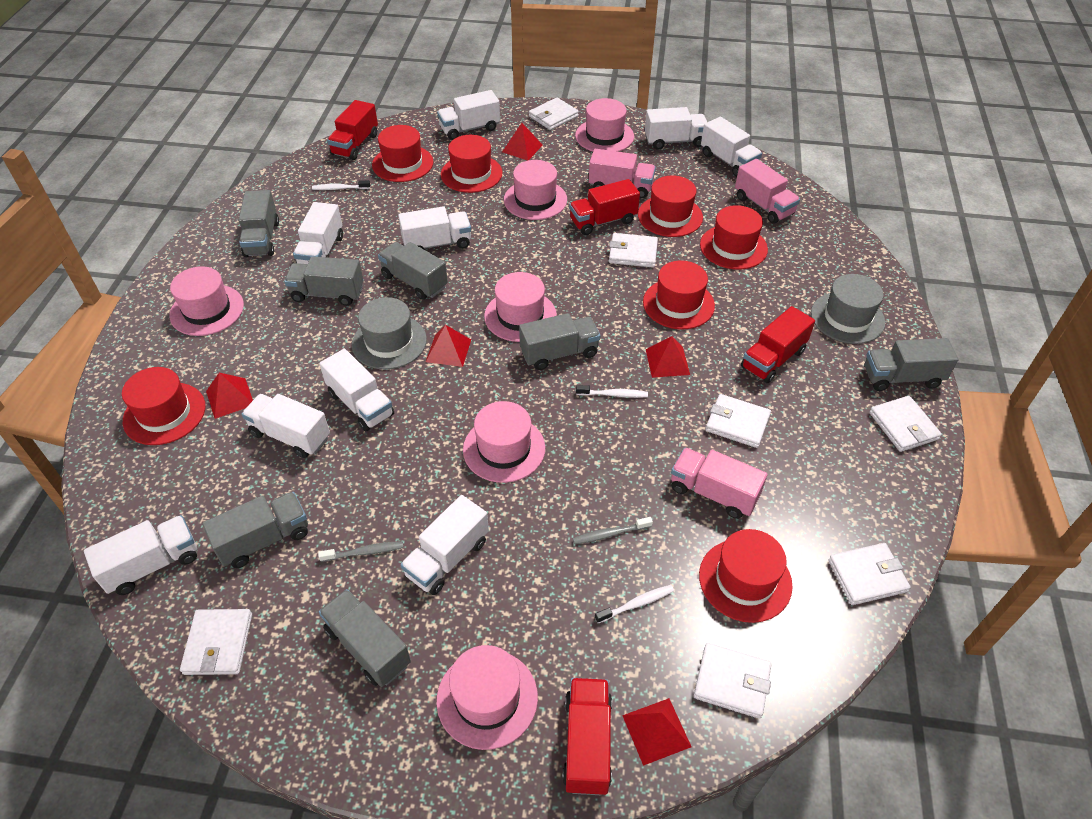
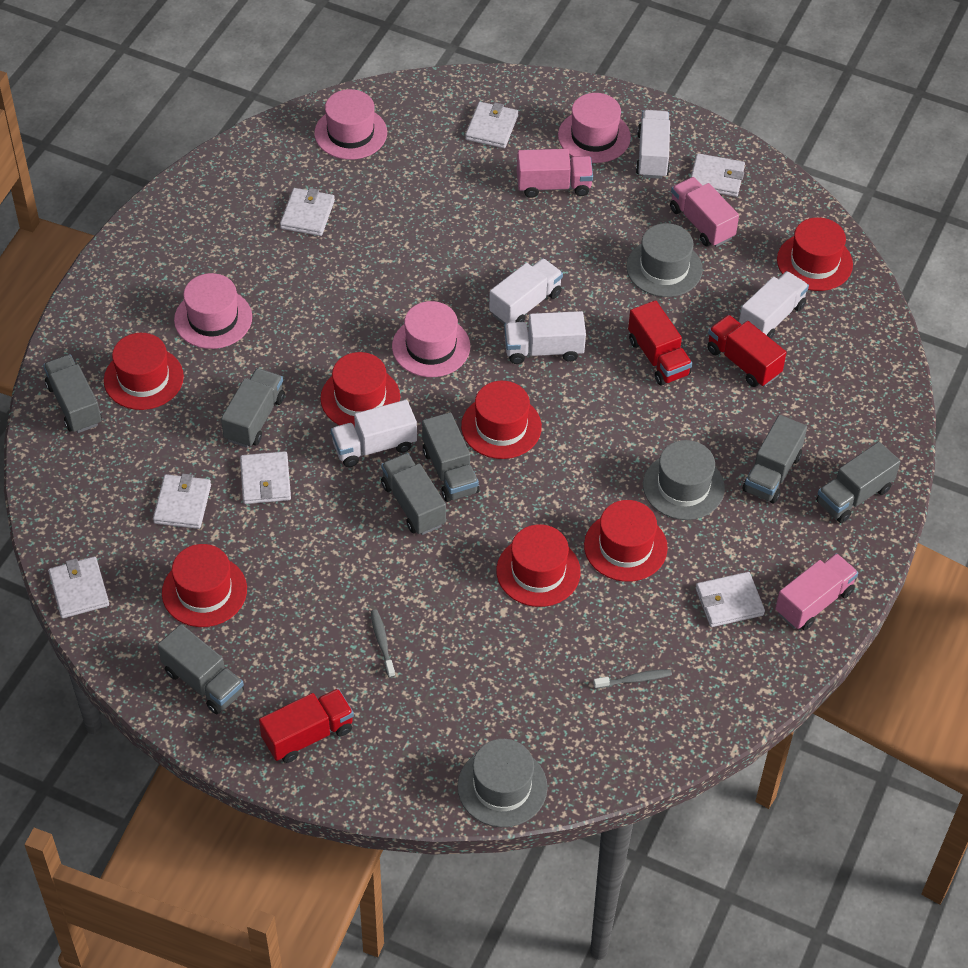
grey hat: 2 -> 3
pink hat: 6 -> 4
red pyramid: 5 -> 0
red truck: 4 -> 3
white toothbrush: 3 -> 0
white truck: 9 -> 5

